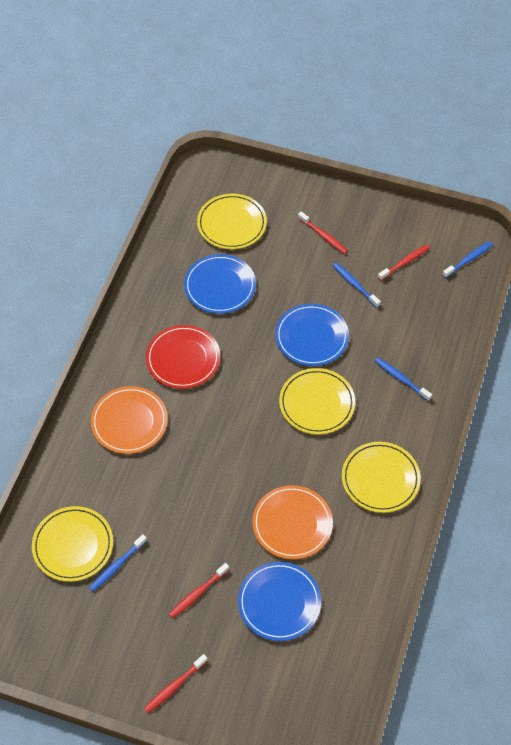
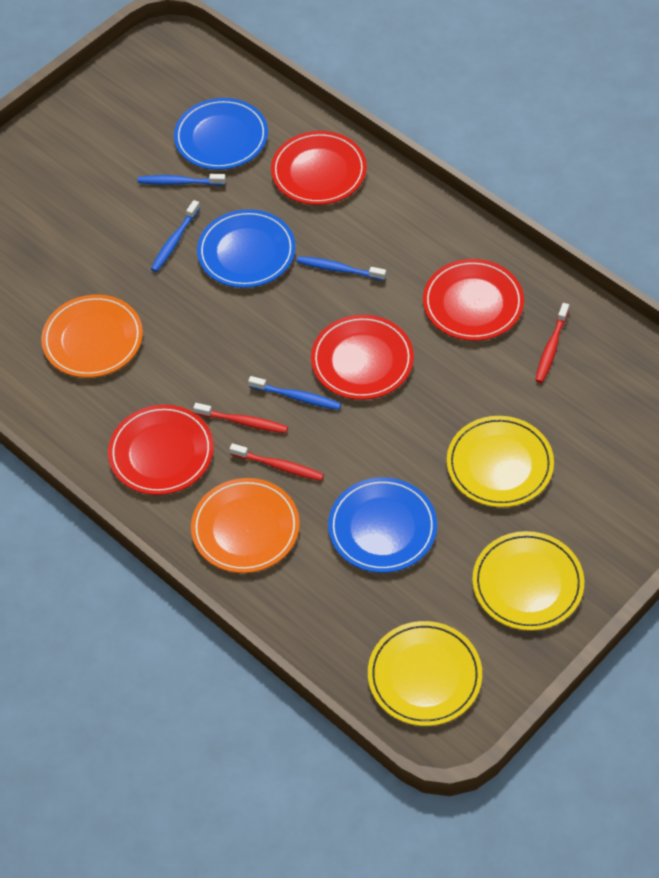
red plate: 1 -> 4
red toothbrush: 4 -> 3
yellow plate: 4 -> 3

